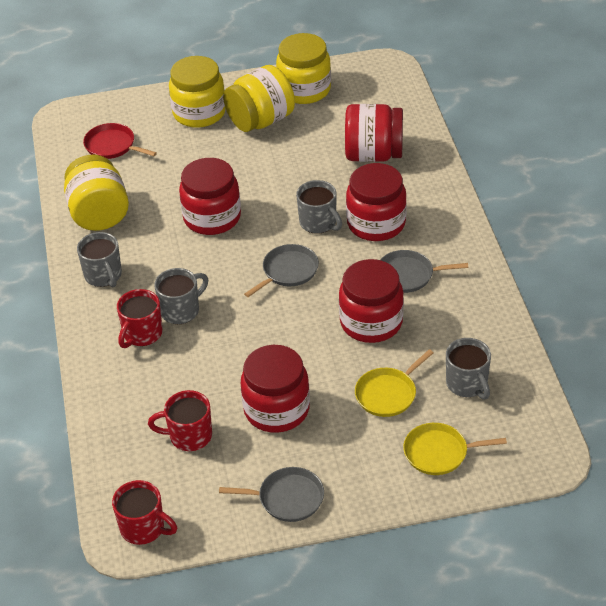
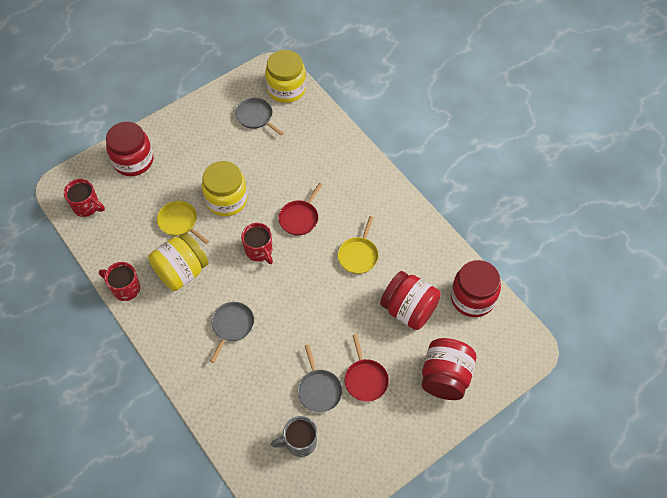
grey mug: 4 -> 1
red jar: 5 -> 4
red pan: 1 -> 2
yellow jar: 4 -> 3

